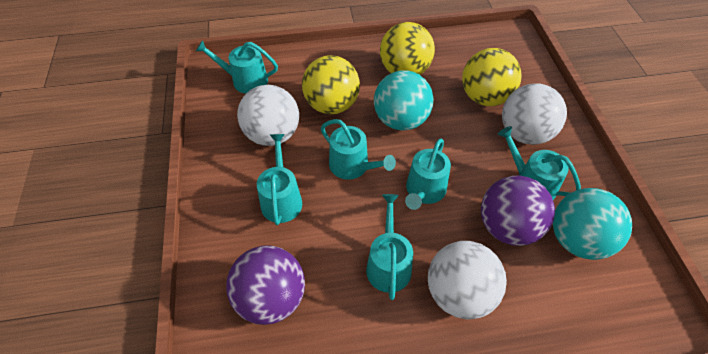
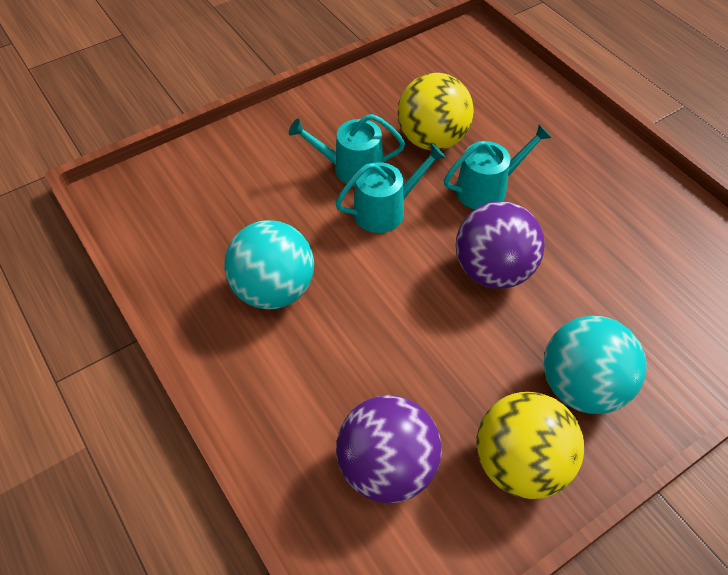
turquoise watering can: 6 -> 3
white ball: 3 -> 0
yellow ball: 3 -> 2

